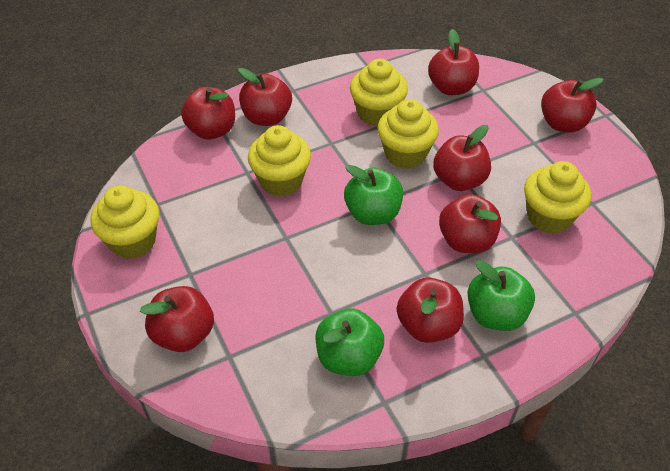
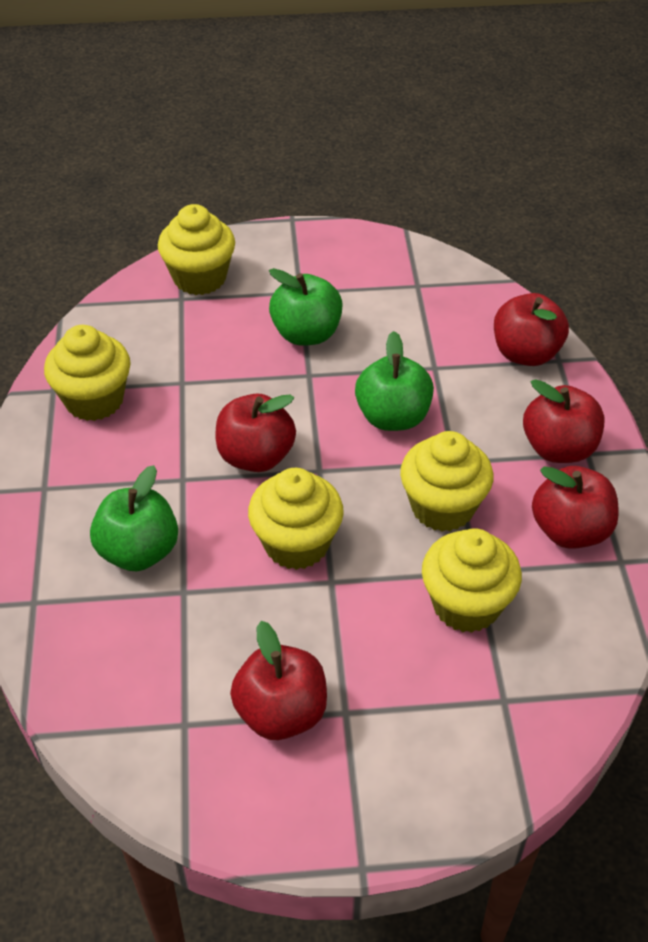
red apple: 8 -> 5

